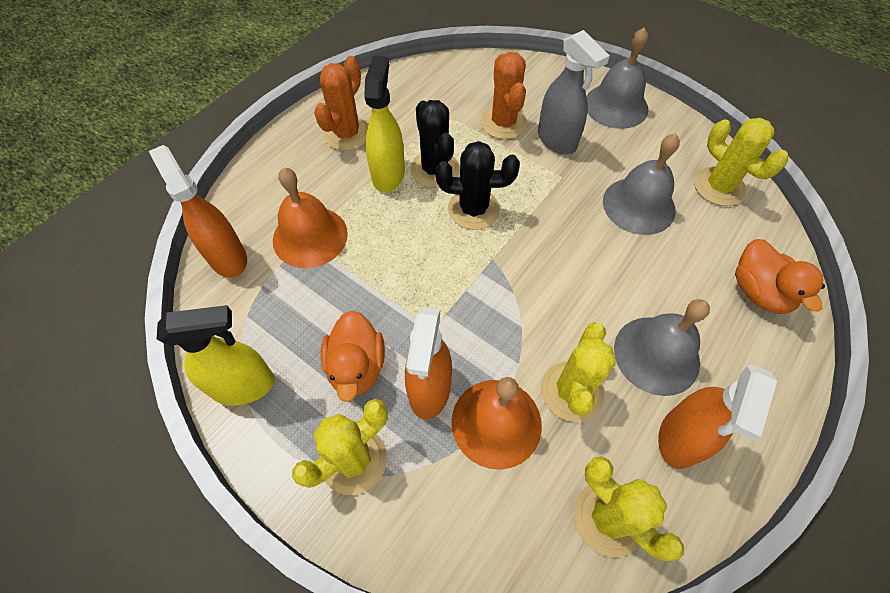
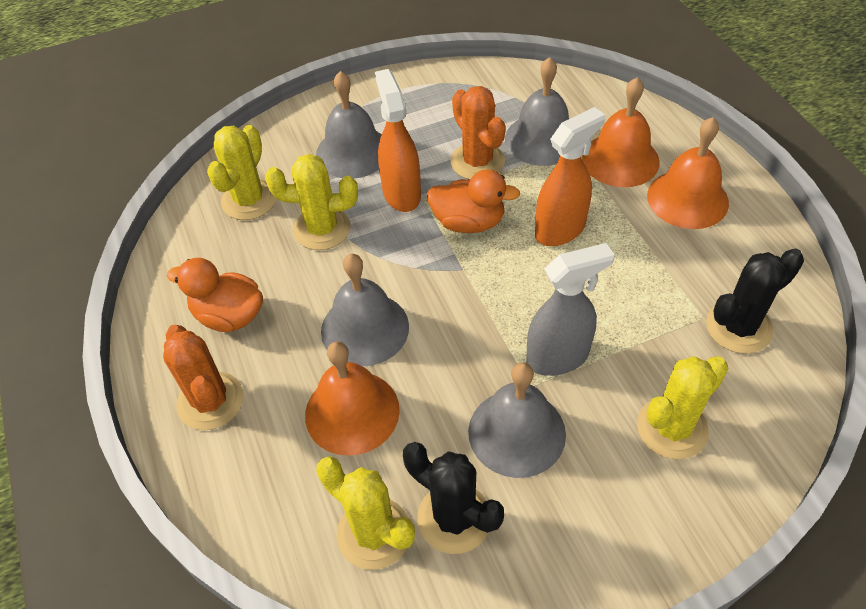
grey bell: 3 -> 4
orange bell: 2 -> 3
orange spray bottle: 3 -> 2
yellow spray bottle: 2 -> 0

